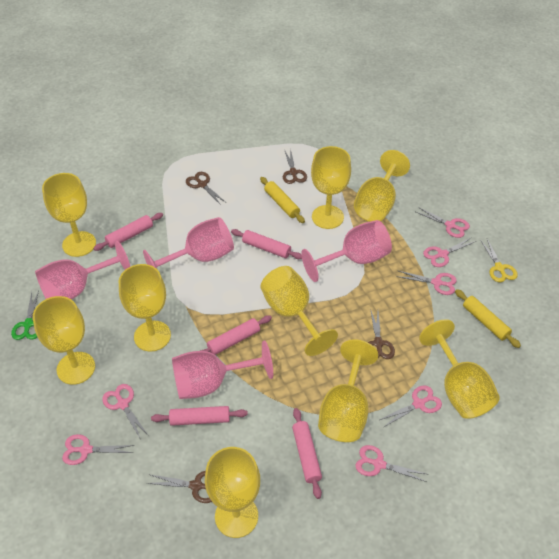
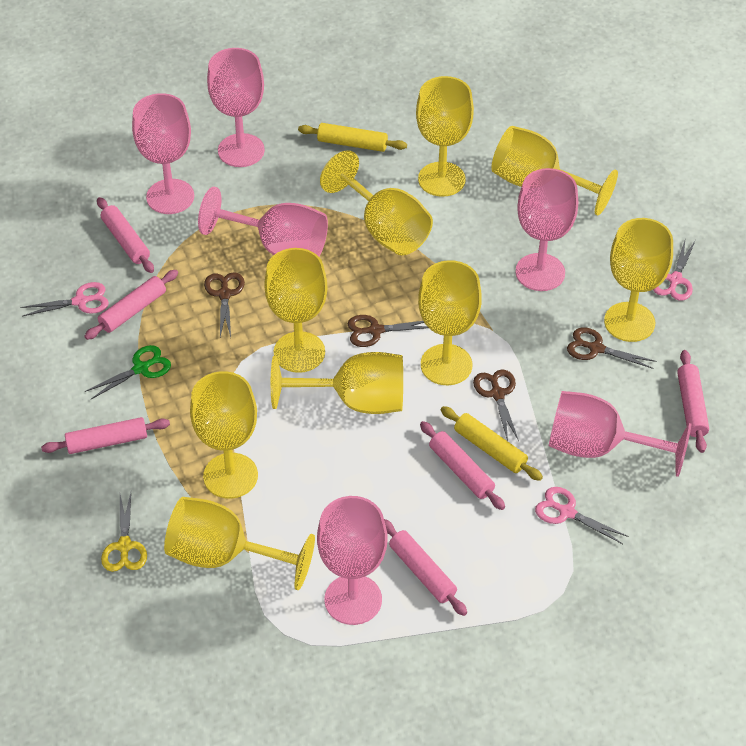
pink goblet: 4 -> 6
pink rolling pin: 5 -> 6
pink scissors: 7 -> 3

